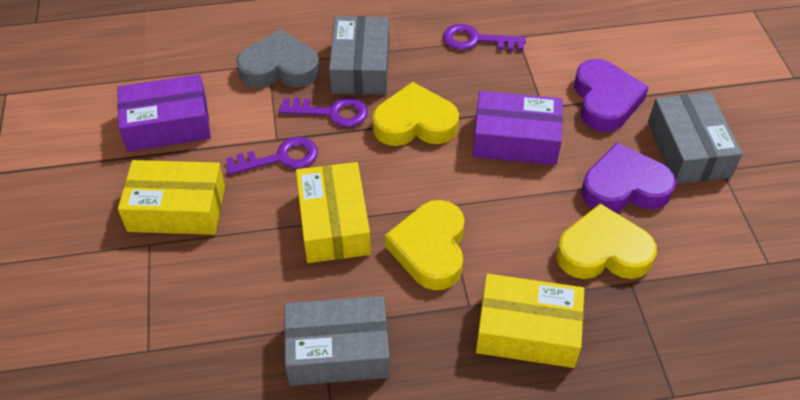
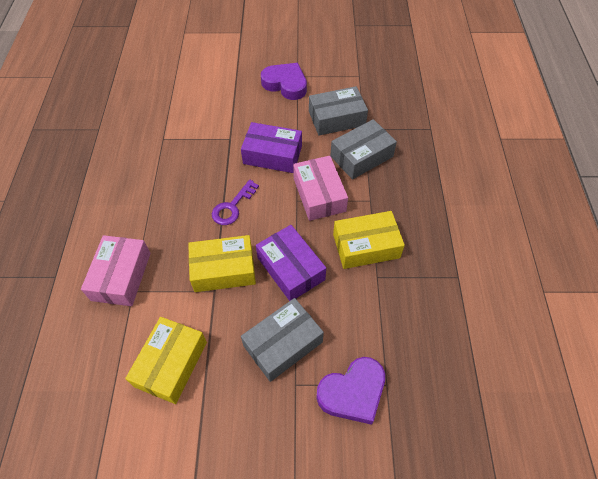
grey heart: 1 -> 0
pink box: 0 -> 2
purple key: 3 -> 1
yellow heart: 3 -> 0

